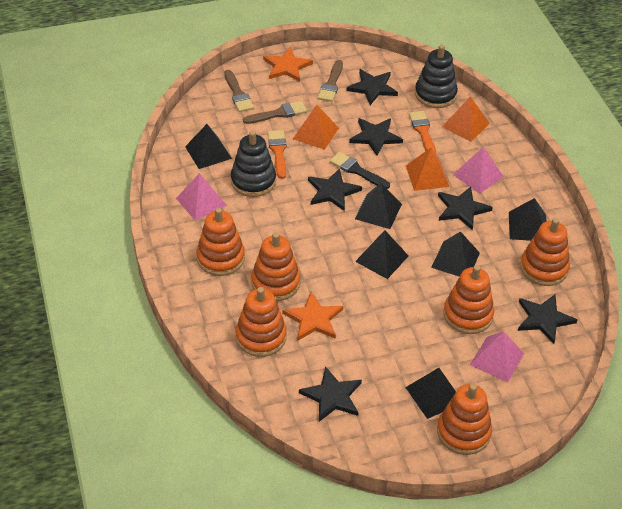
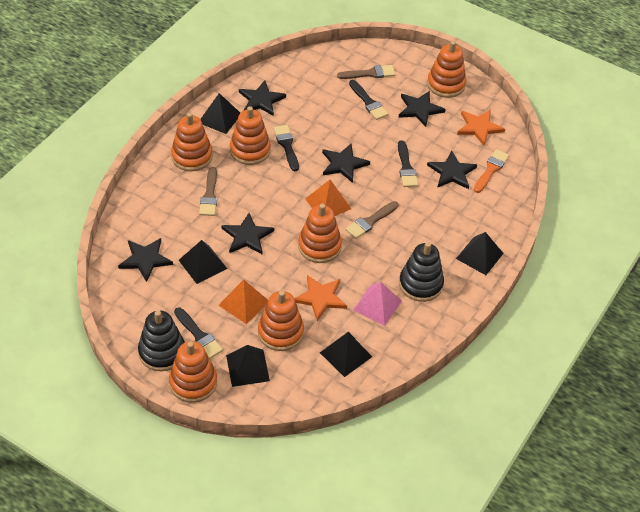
black brush: 1 -> 4
black pyramid: 6 -> 5
orange brush: 2 -> 1
orange pyramid: 3 -> 2
pink pyramid: 3 -> 1

